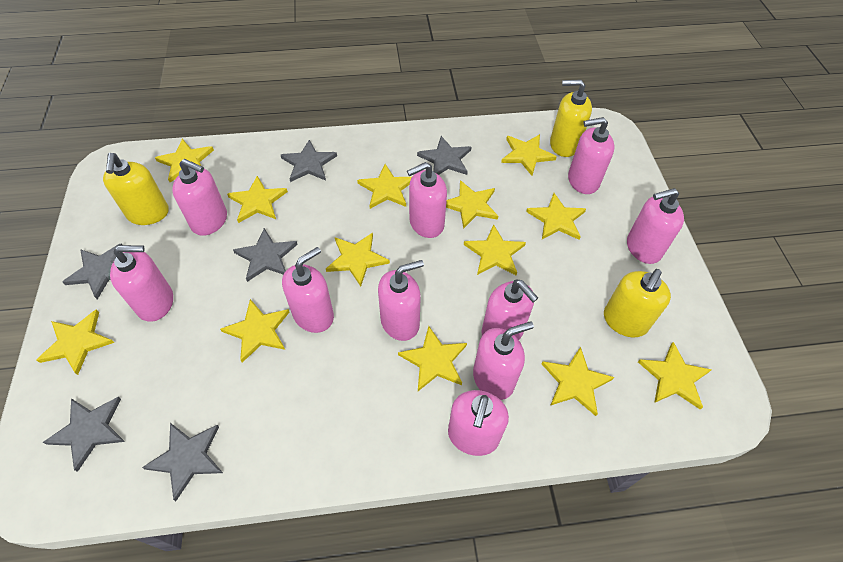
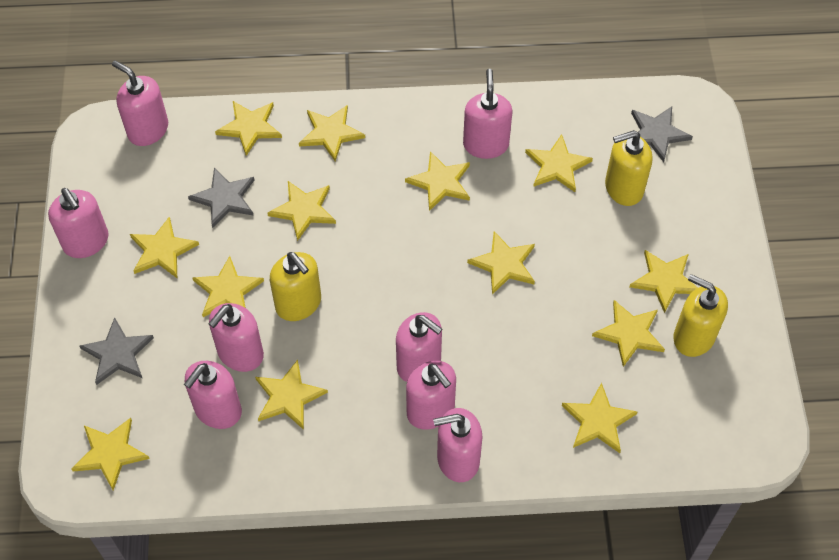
grey star: 6 -> 3
pink soap dispenser: 10 -> 8

